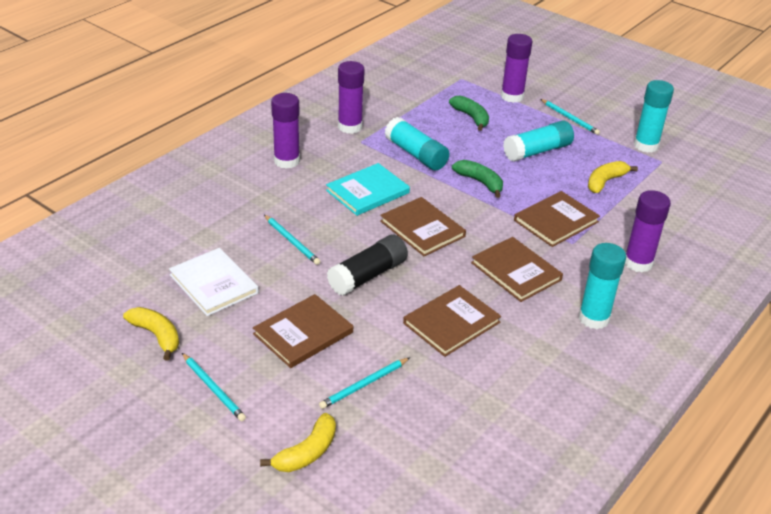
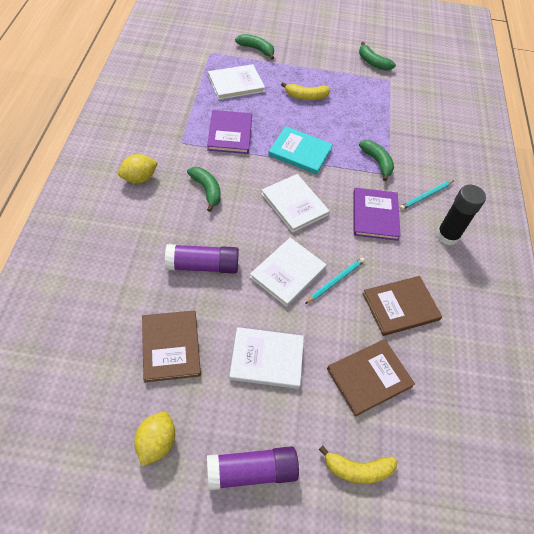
brown book: 5 -> 3
green banana: 2 -> 4
purple book: 0 -> 2
purple glue stick: 4 -> 2
turquoise glue stick: 4 -> 0
turquoise pencil: 4 -> 2
white book: 1 -> 4
yellow banana: 3 -> 2
yellow lemon: 0 -> 2

